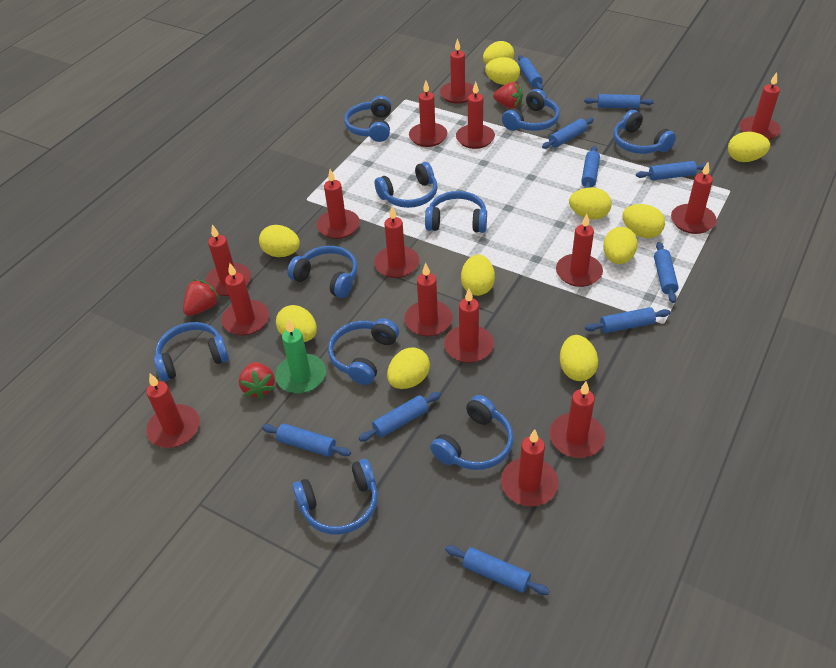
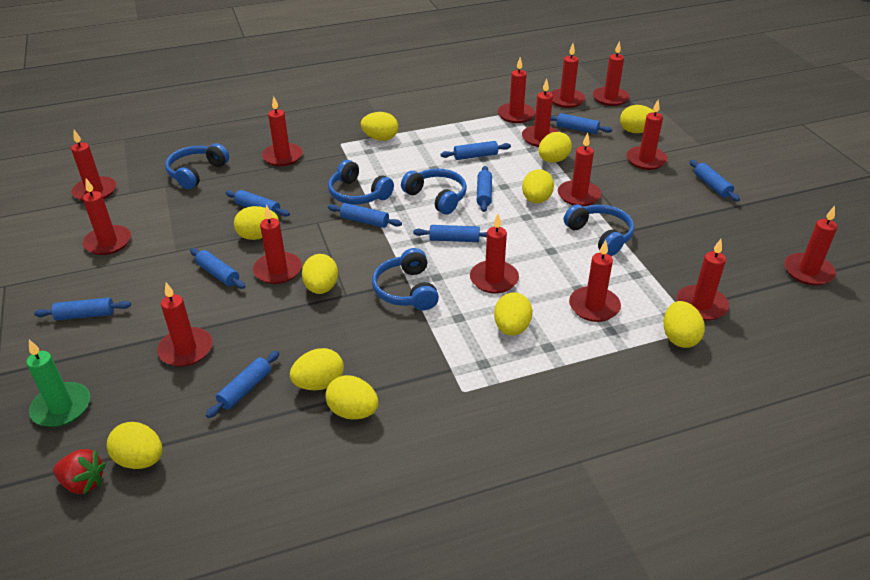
blue headphones: 10 -> 5
red strawberry: 3 -> 1

